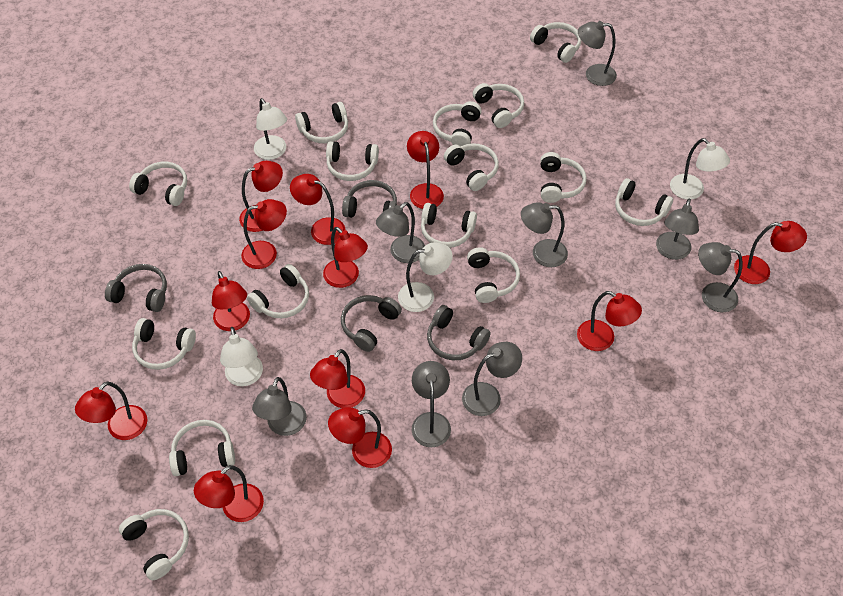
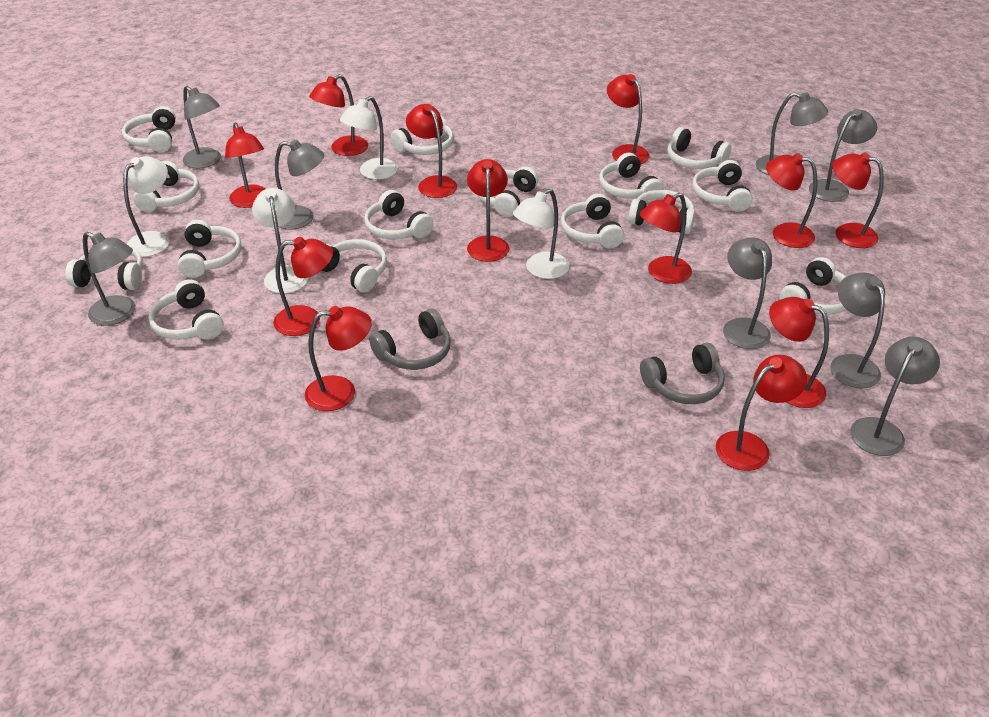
grey headphones: 4 -> 2

